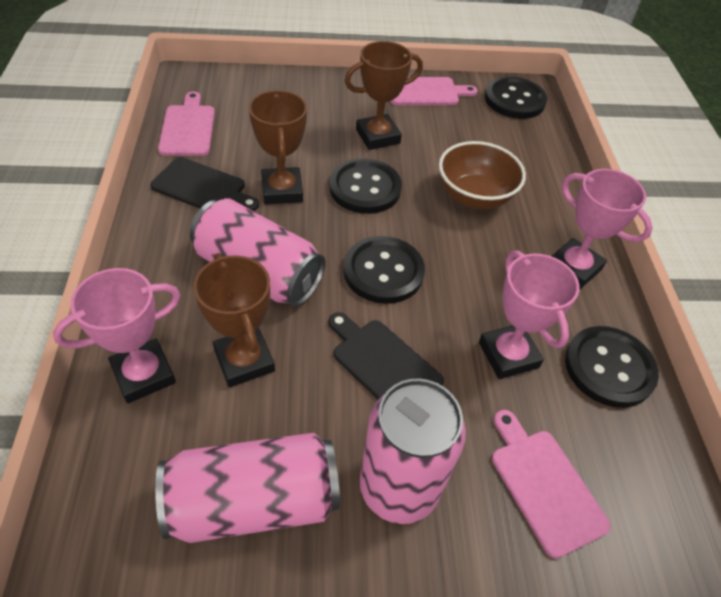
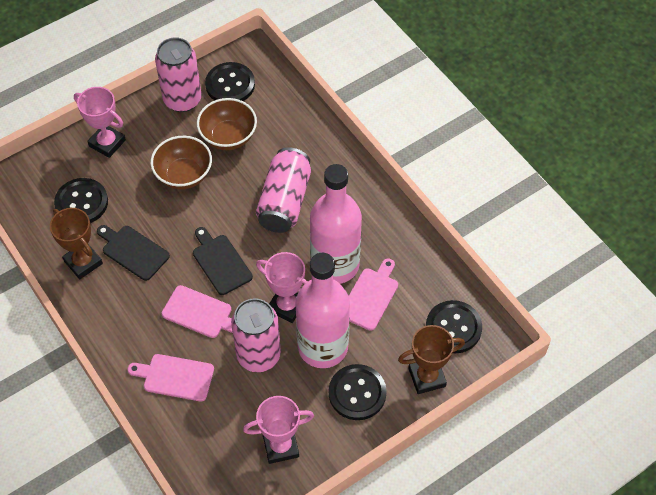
brown bowl: 1 -> 2
brown trophy: 3 -> 2
pink bottle: 0 -> 2

